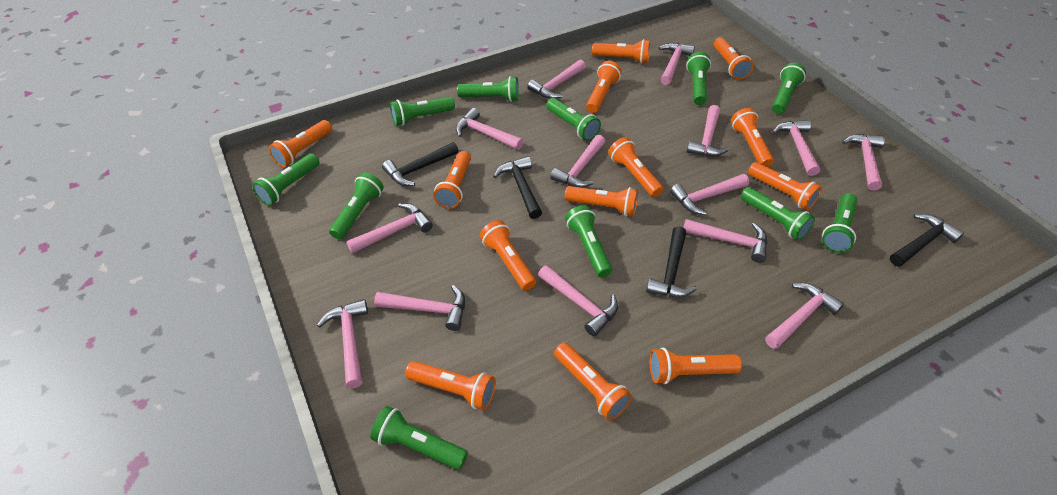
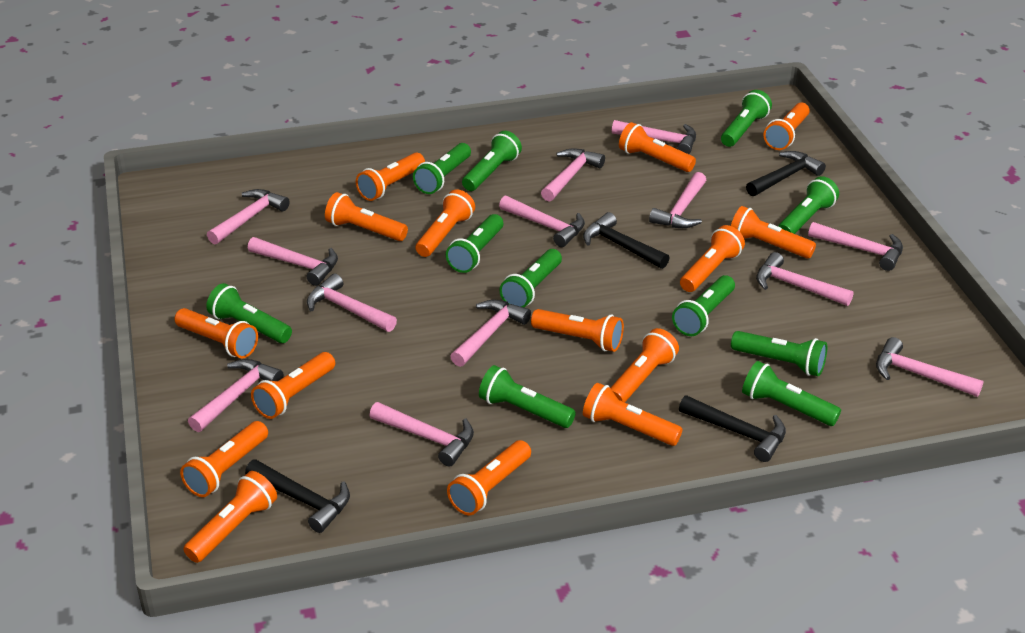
orange flashlight: 13 -> 15
pink hammer: 14 -> 13

